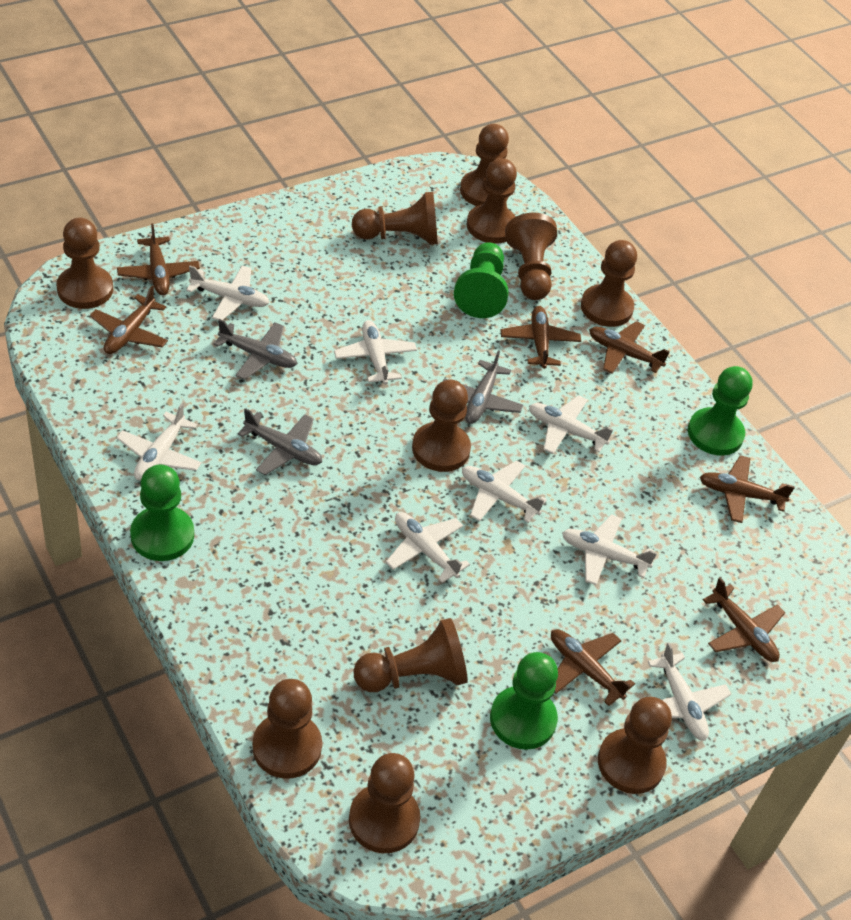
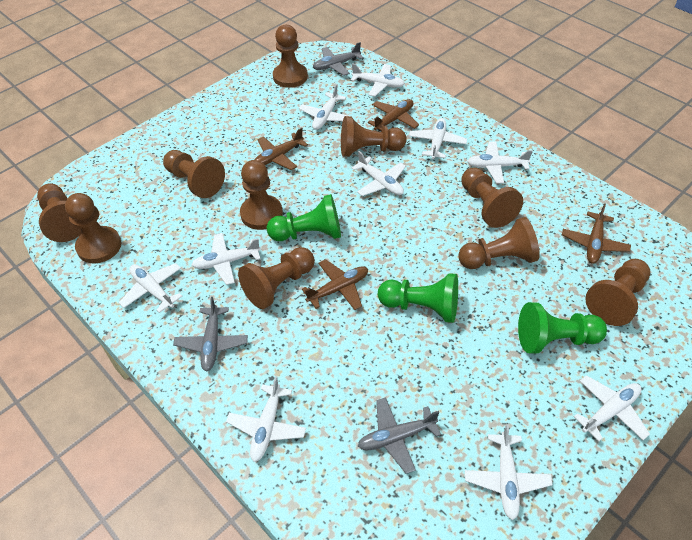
brown pawn: 11 -> 10
brown plane: 7 -> 4
green pawn: 4 -> 3
white plane: 8 -> 10

